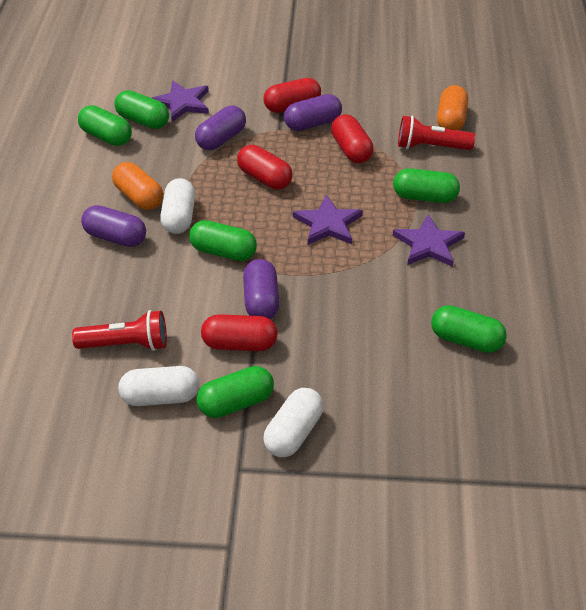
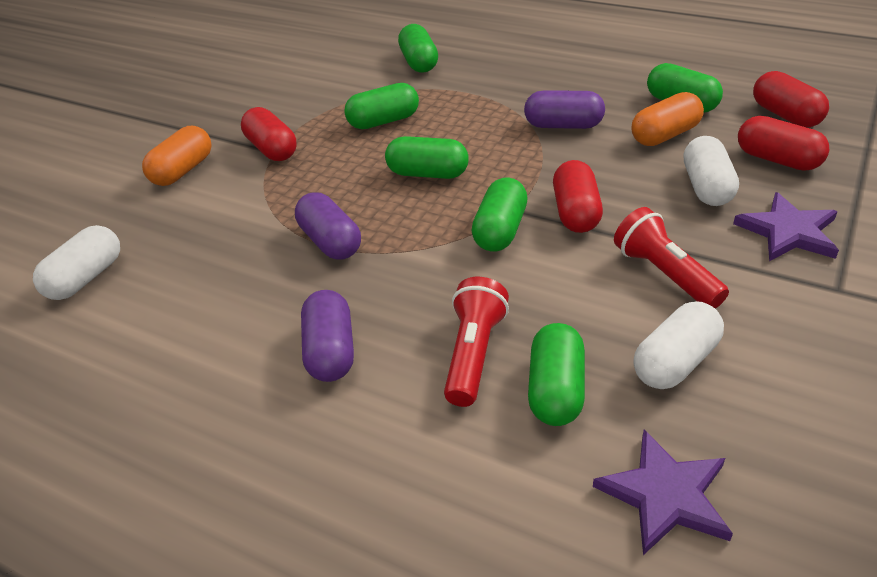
purple capsule: 4 -> 3
purple star: 3 -> 2

